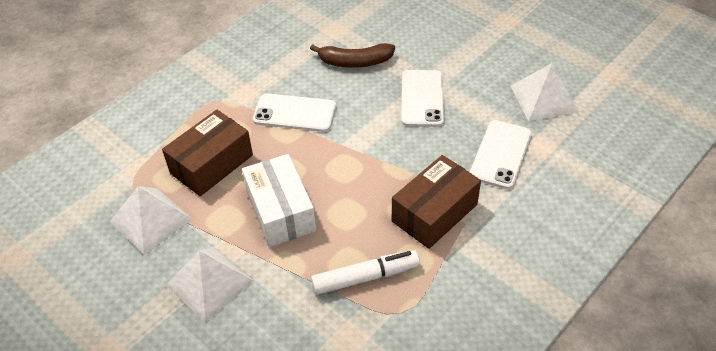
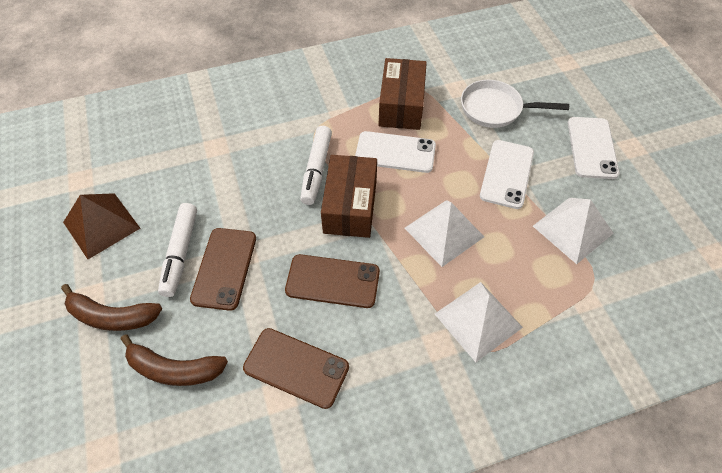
brown banana: 1 -> 2
brown phone: 0 -> 3
brown pyramid: 0 -> 1
white box: 1 -> 0
white marker: 1 -> 2
white pan: 0 -> 1

